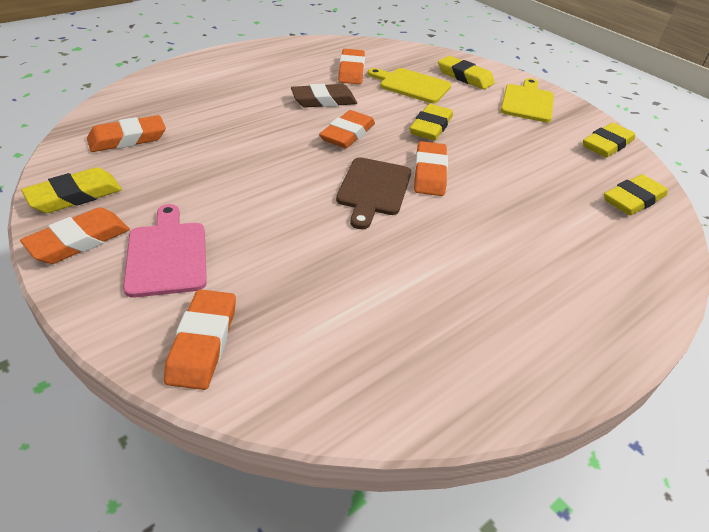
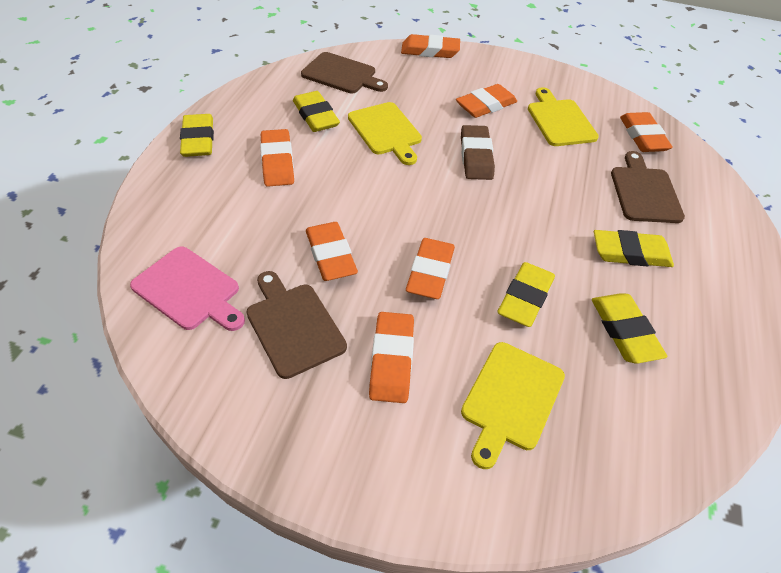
brown cutting board: 1 -> 3
orange eraser: 6 -> 7
yellow cutting board: 2 -> 3

